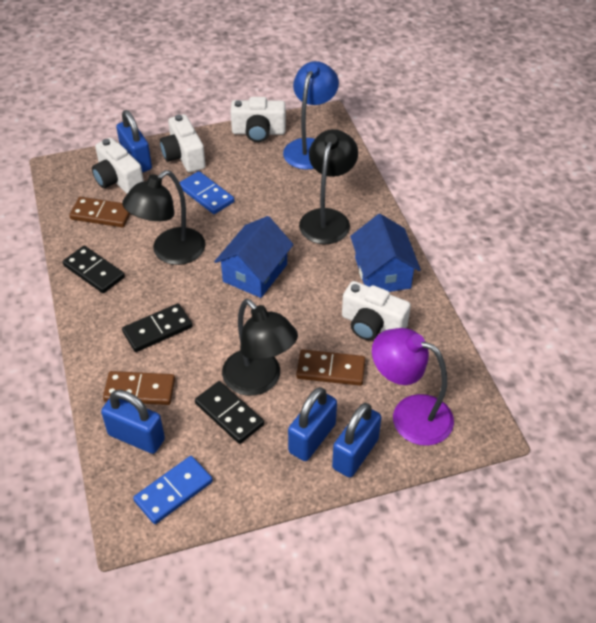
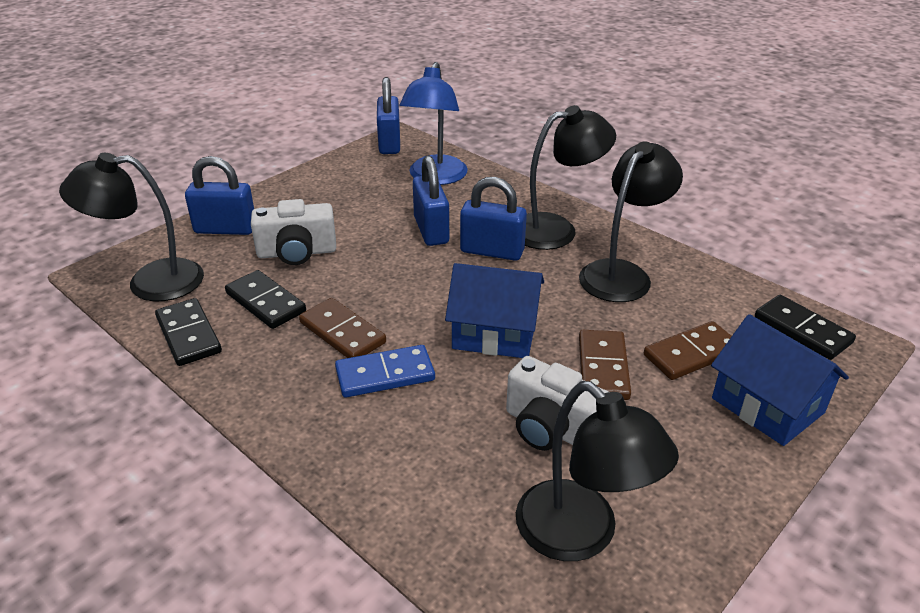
black lamp: 3 -> 4
blue domino: 2 -> 1
purple lamp: 1 -> 0
white camera: 4 -> 2

